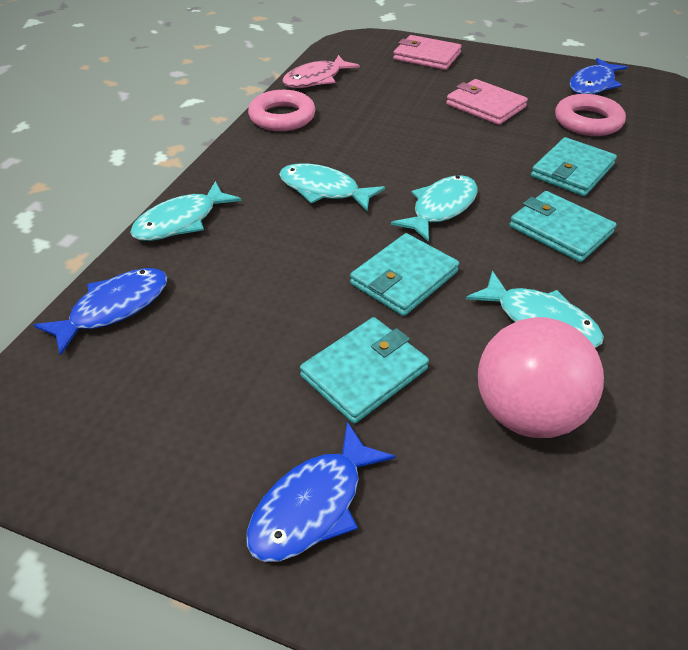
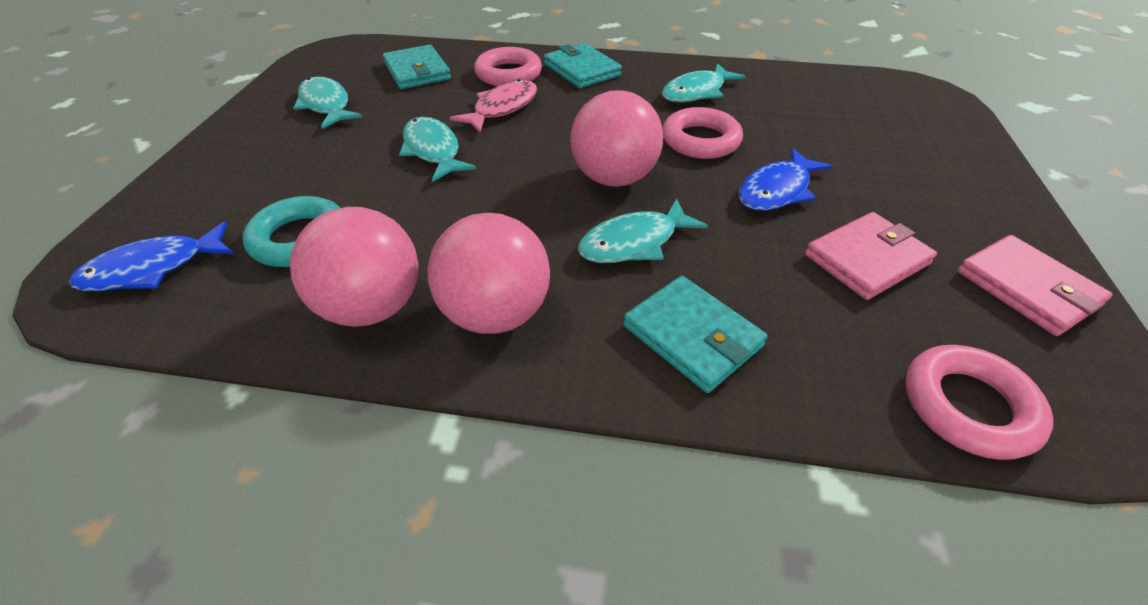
blue fish: 3 -> 2
pink ball: 1 -> 3
pink ring: 2 -> 3
turquoise ring: 0 -> 1
turquoise wallet: 4 -> 3

